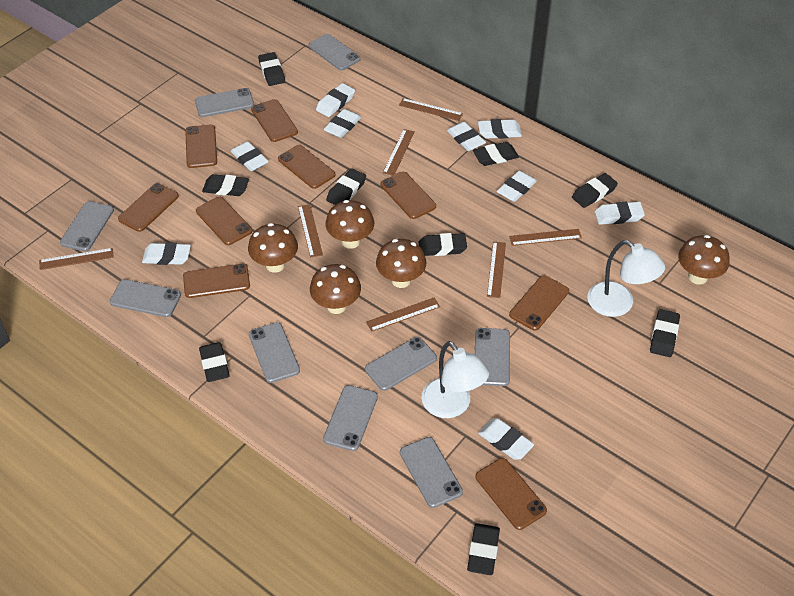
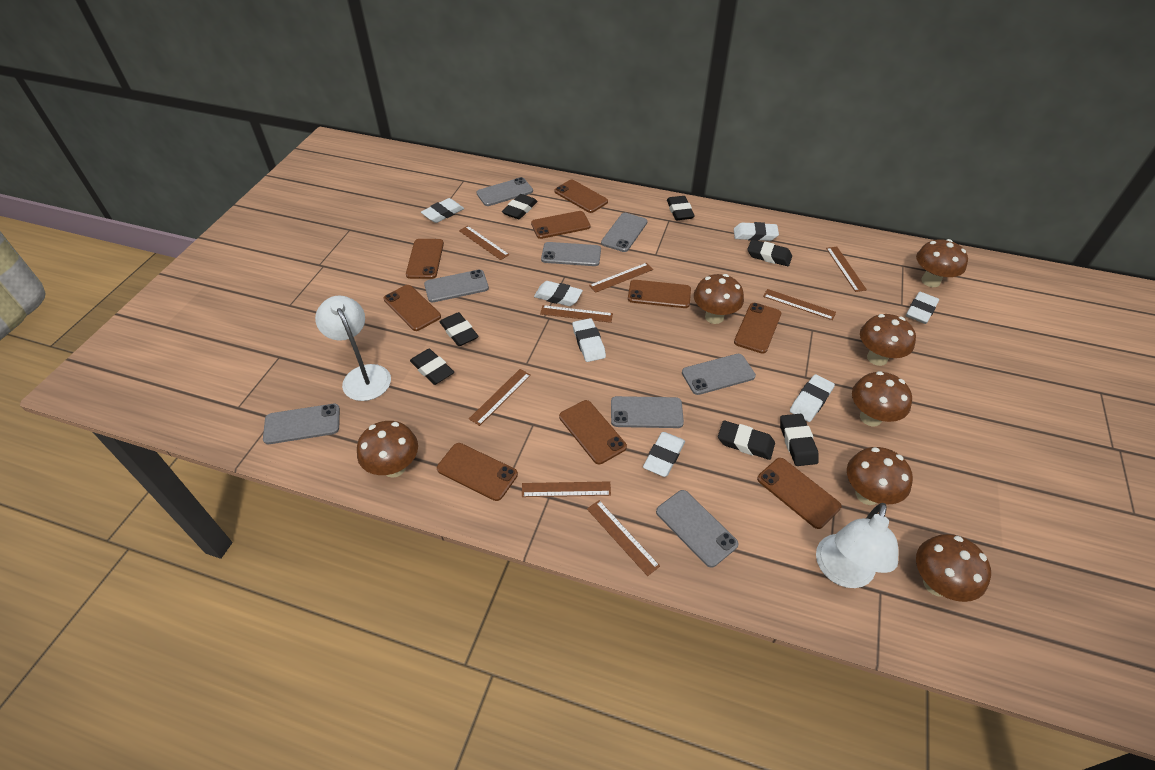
black eraser: 9 -> 7
brown mushroom: 5 -> 7
brown ruler: 7 -> 8
grey phone: 9 -> 8
white eraser: 9 -> 7

